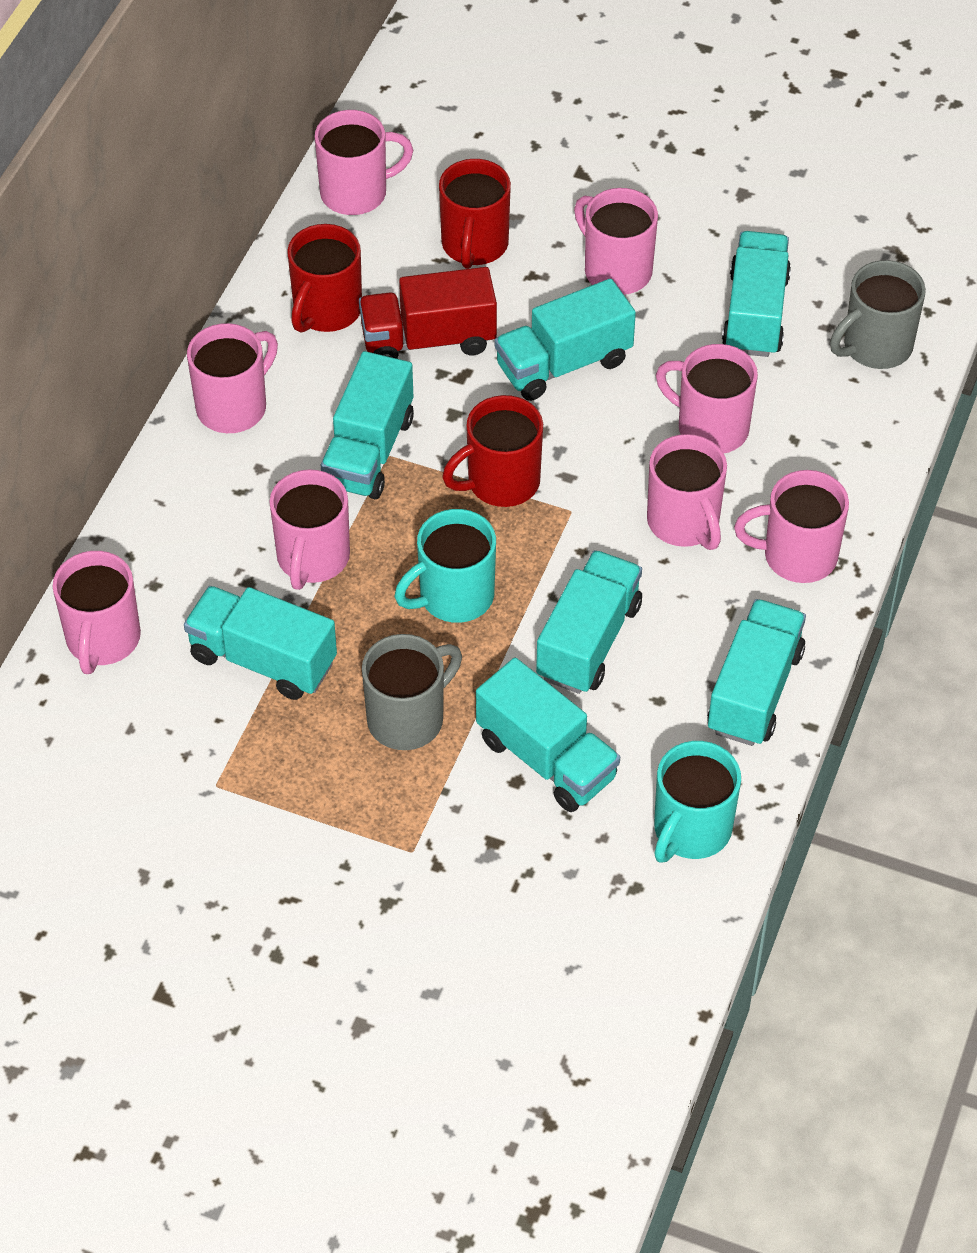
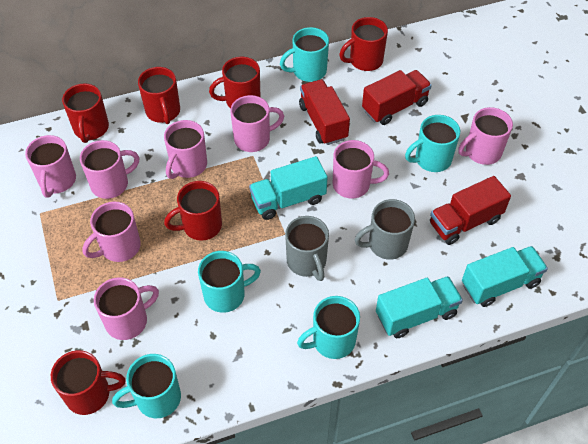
red mug: 3 -> 6
red truck: 1 -> 3
turquoise mug: 2 -> 5
turquoise truck: 7 -> 3

